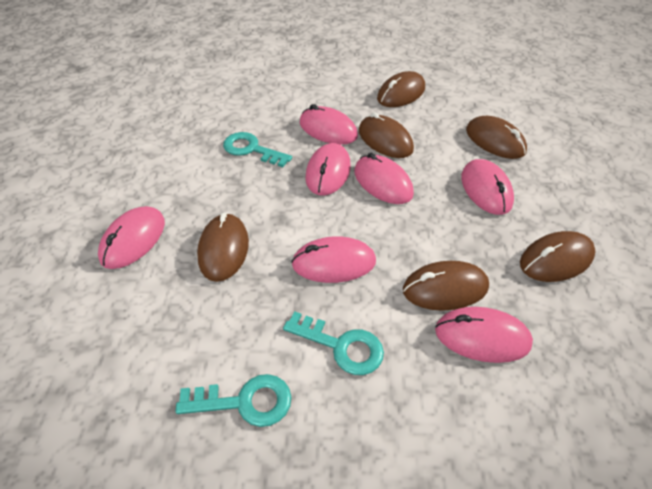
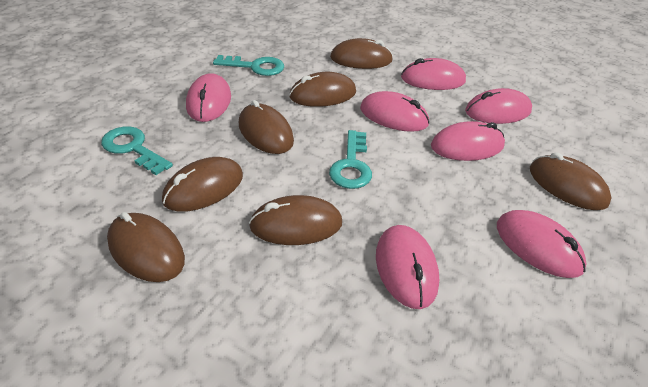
brown mouse: 6 -> 7

